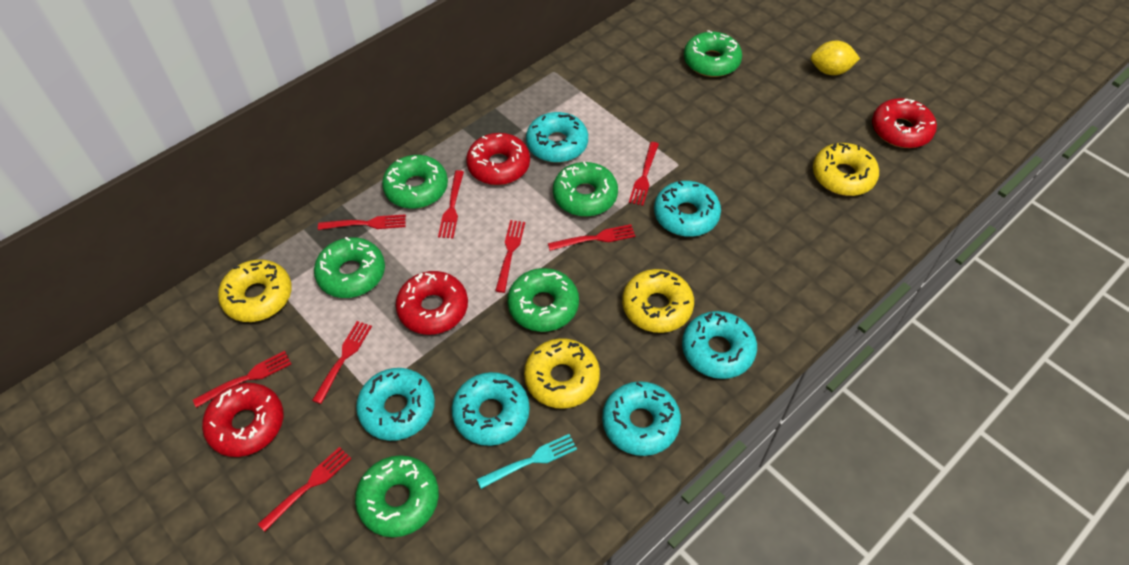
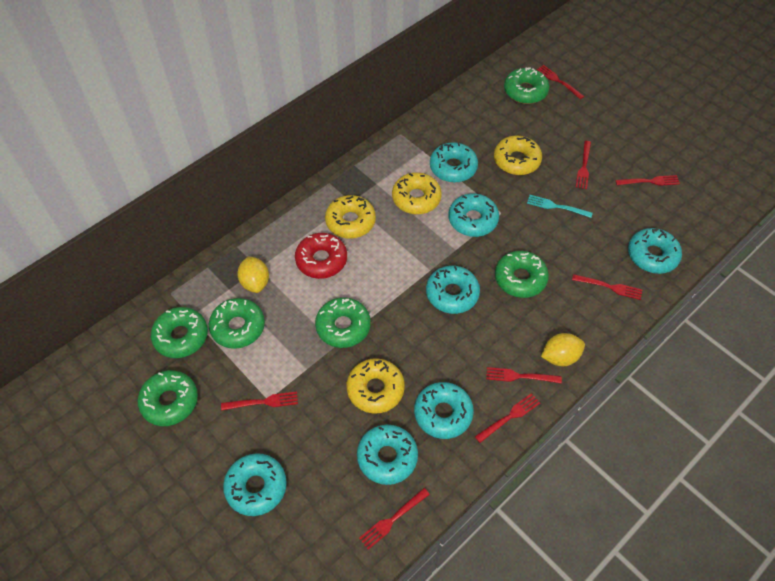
red donut: 4 -> 1
turquoise donut: 6 -> 7
yellow lemon: 1 -> 2

